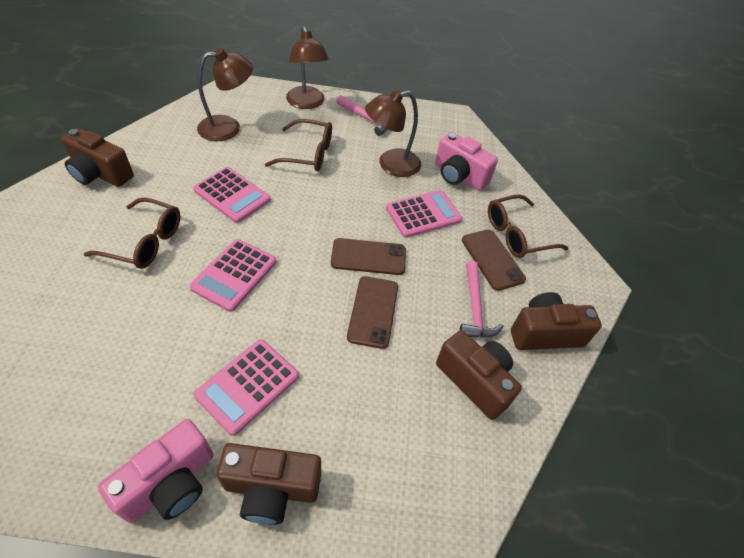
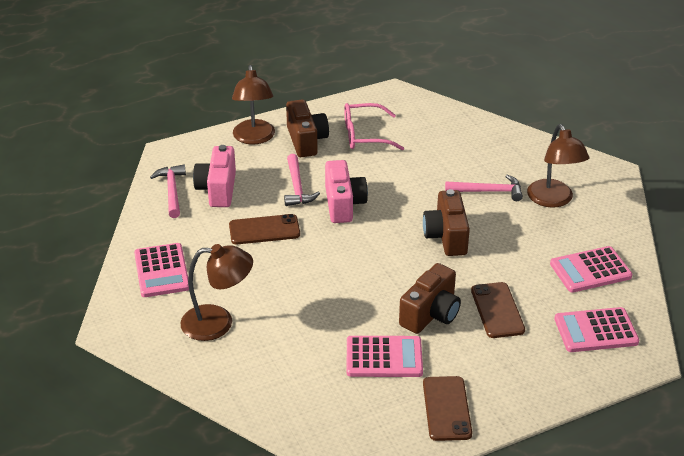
brown camera: 4 -> 3
brown glasses: 3 -> 0
pink glasses: 0 -> 1
pink hammer: 2 -> 3

